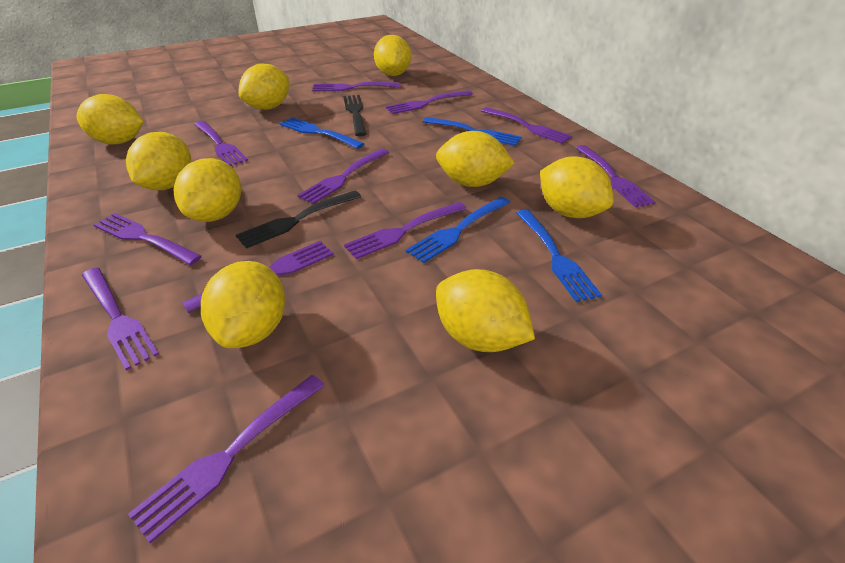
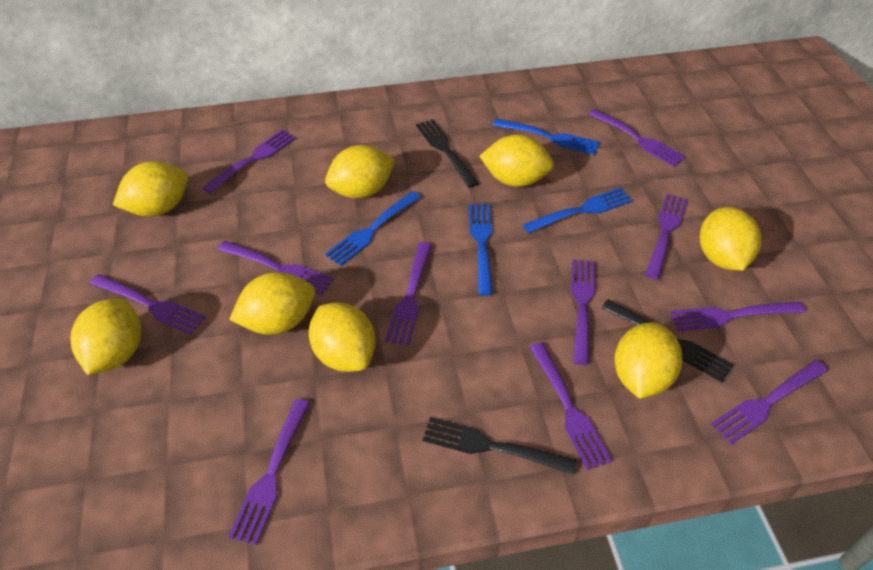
black fork: 2 -> 3
yellow lemon: 9 -> 8

